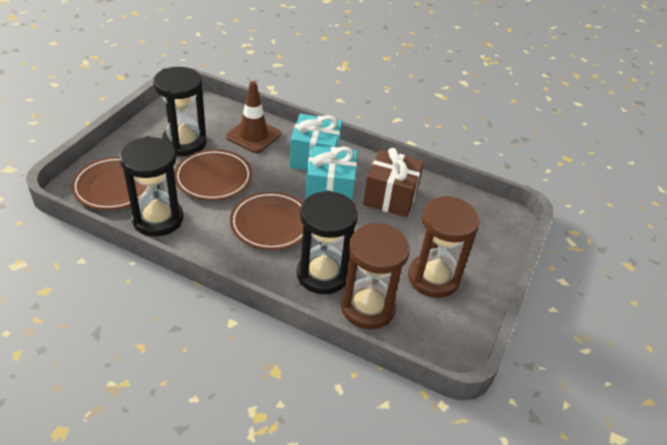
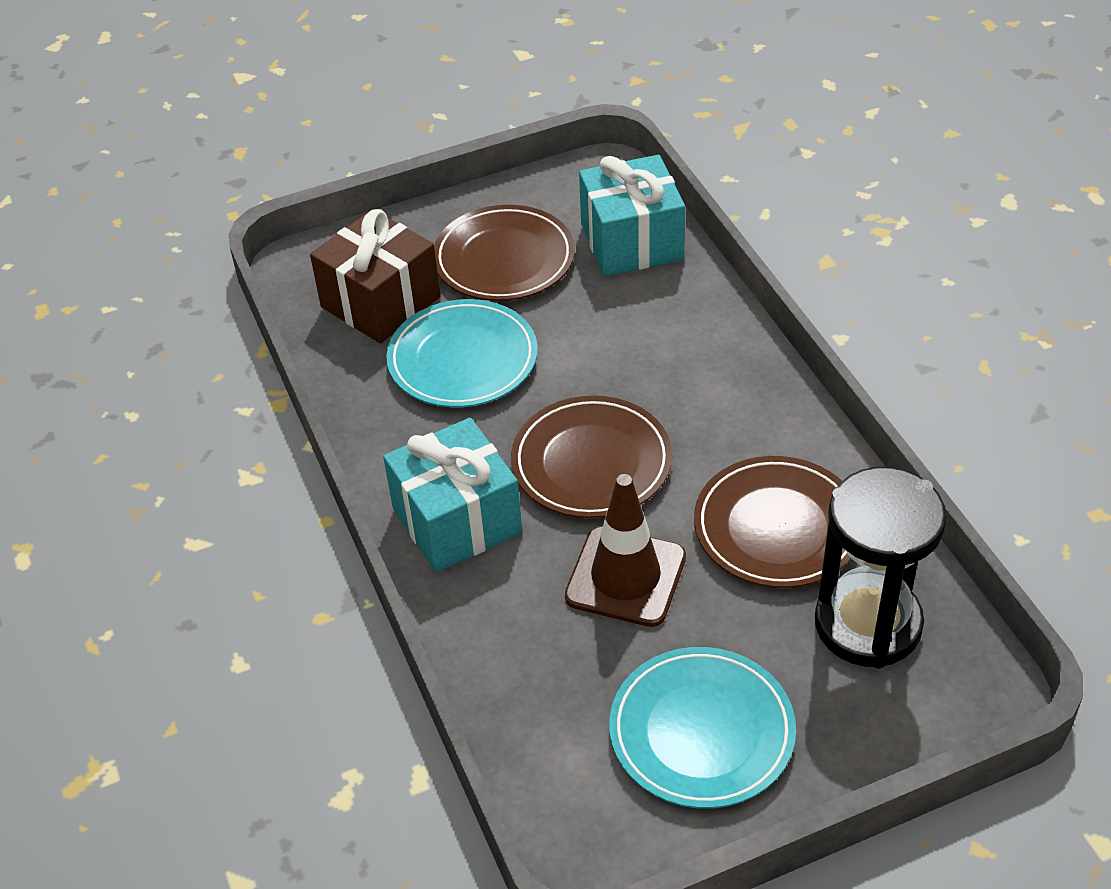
black hourglass: 3 -> 1
brown hourglass: 2 -> 0
turquoise plate: 0 -> 2

